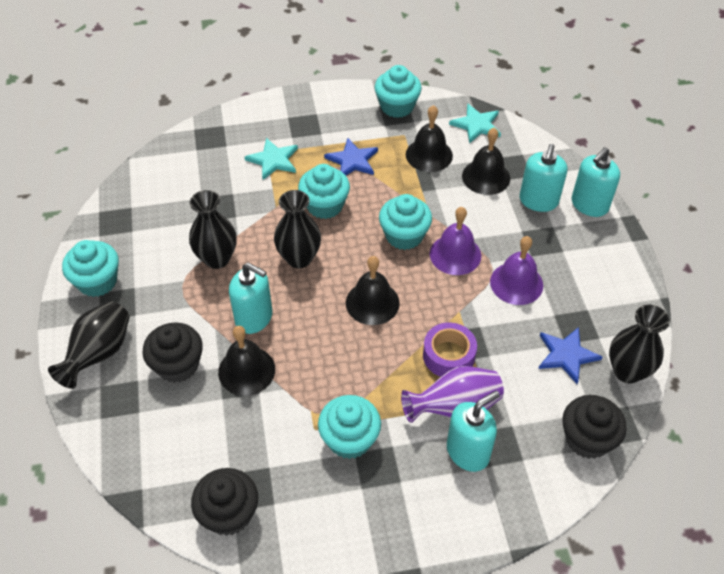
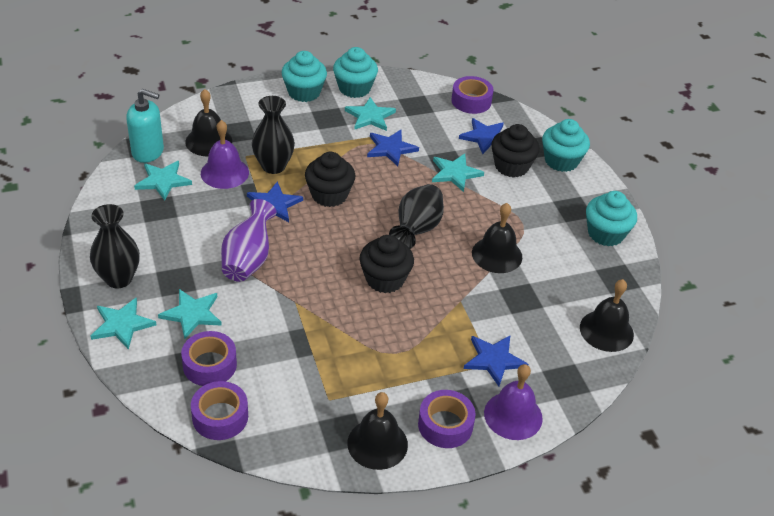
black vase: 4 -> 3
blue star: 2 -> 4
purple tape: 1 -> 4
turquoise cupcake: 5 -> 4
turquoise soap dispenser: 4 -> 1
turquoise star: 2 -> 5

